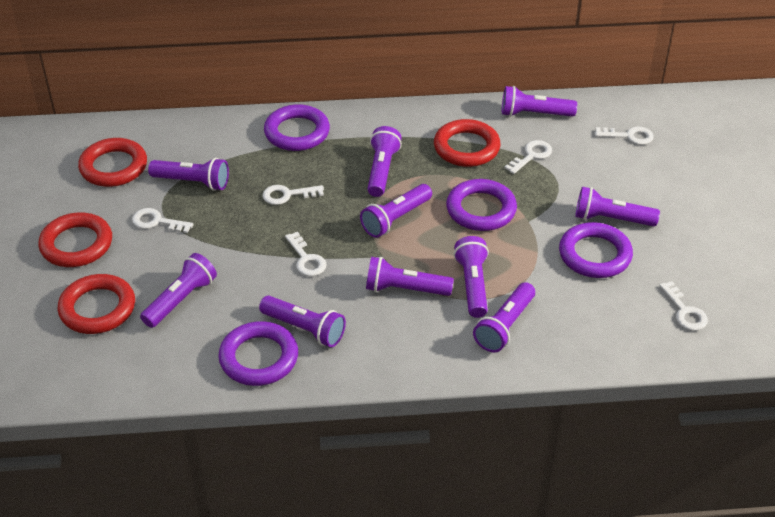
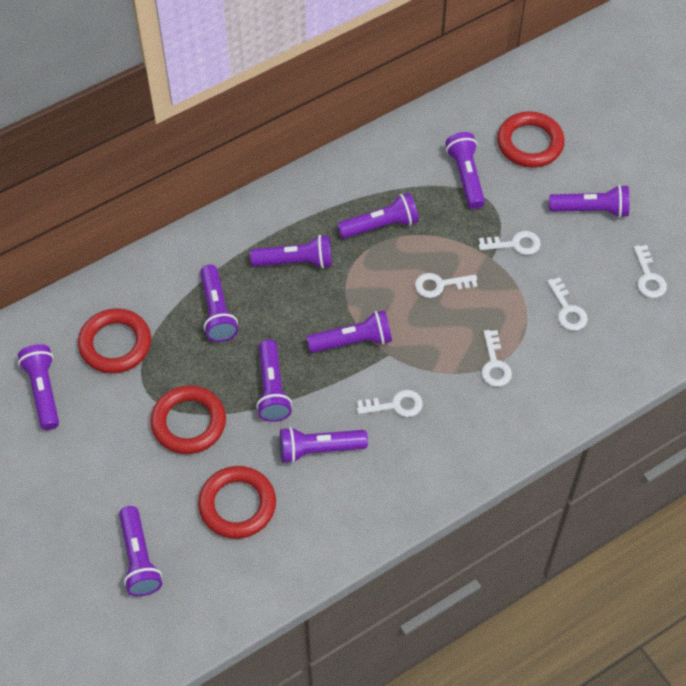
purple ring: 4 -> 0

